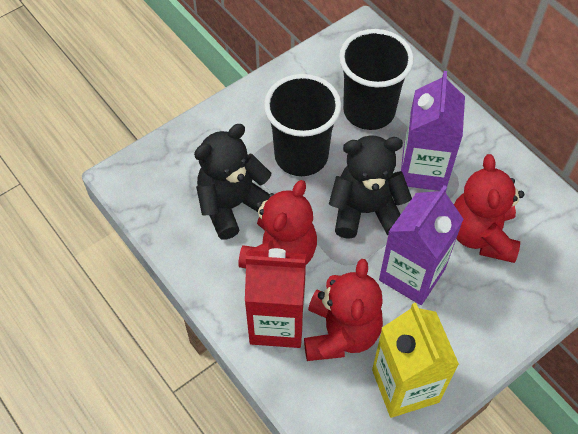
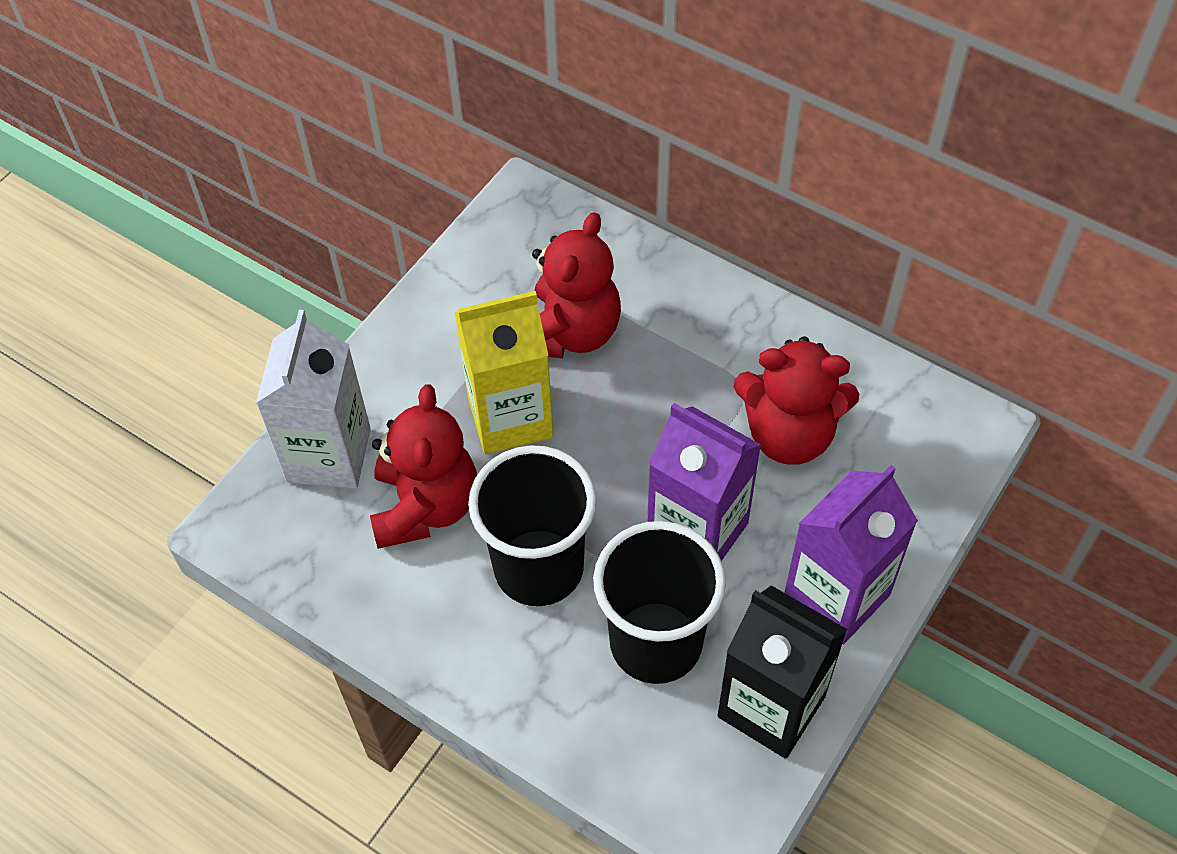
black carton: 0 -> 1
black teddy bear: 2 -> 0
red carton: 1 -> 0
white carton: 0 -> 1

